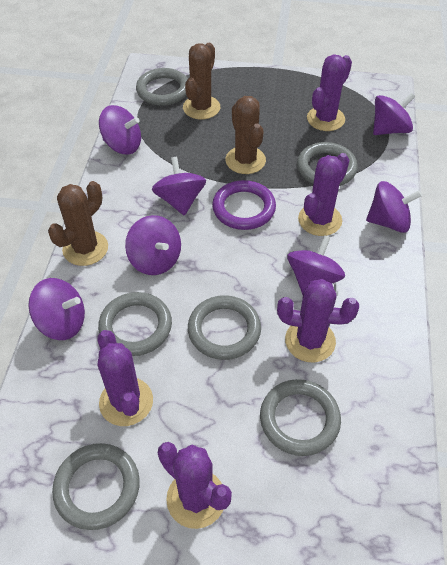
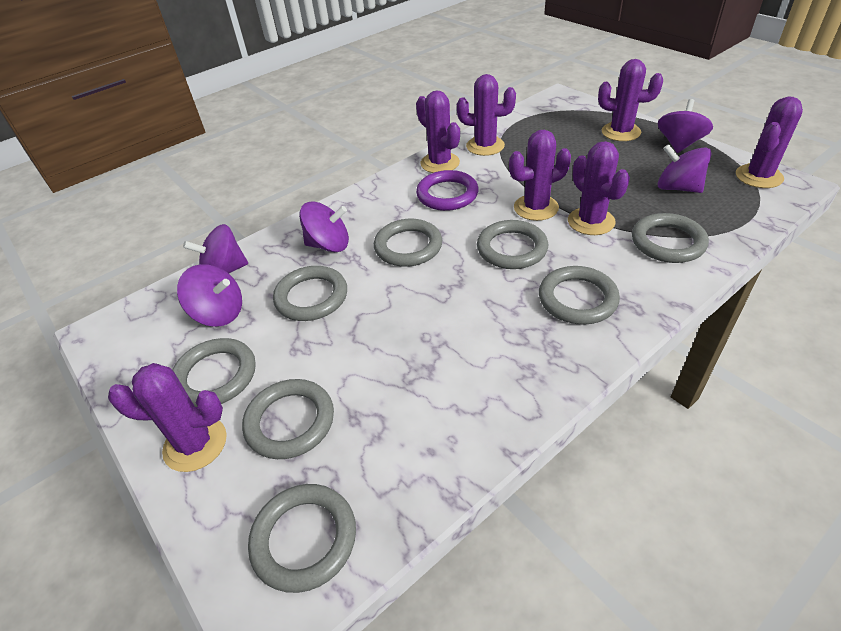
brown cactus: 3 -> 0
grey ring: 6 -> 8
purple cactus: 5 -> 7
purple spinning top: 7 -> 5

